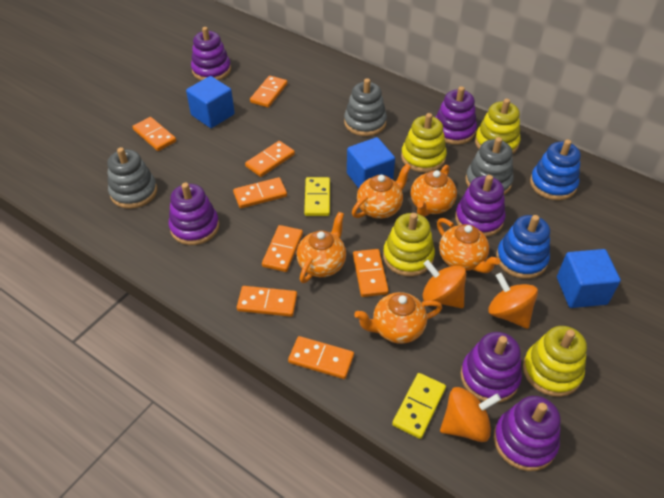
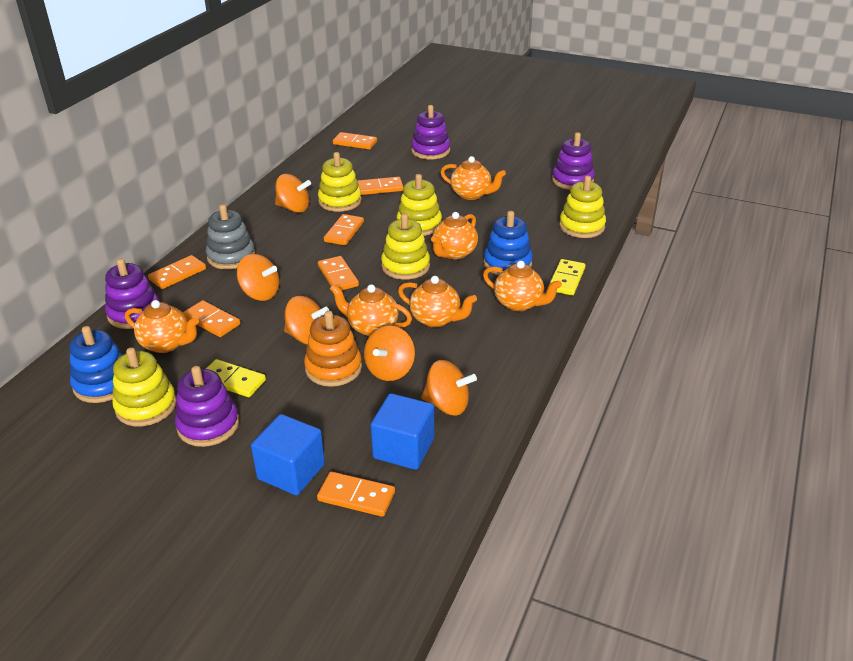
blue cube: 3 -> 2
grey stacking toy: 3 -> 1
orange domino: 8 -> 7
orange spinning top: 3 -> 5
orange stacking toy: 0 -> 1
orange teapot: 5 -> 6
purple stacking toy: 6 -> 4
yellow stacking toy: 4 -> 5

